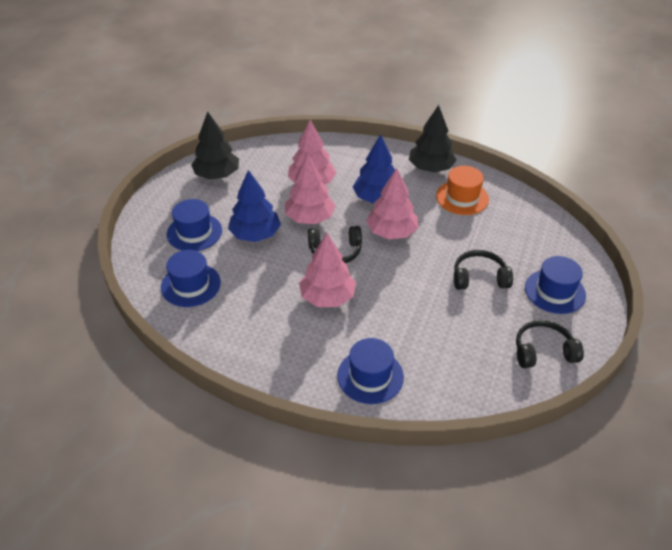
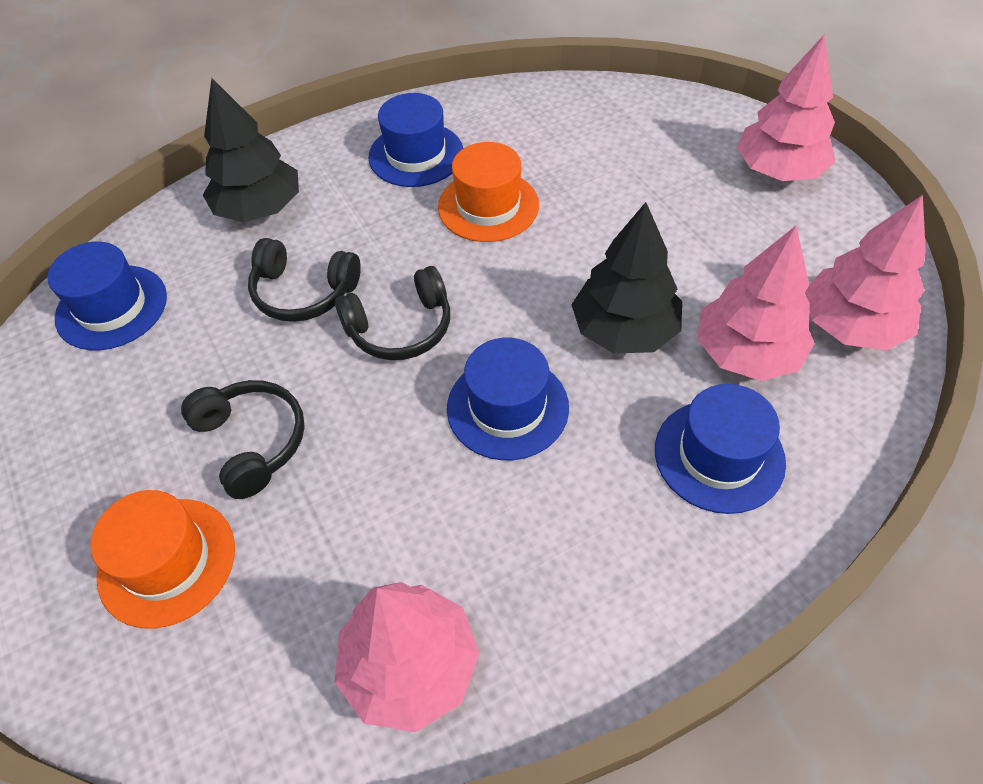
blue tree: 2 -> 0
orange hat: 1 -> 2

